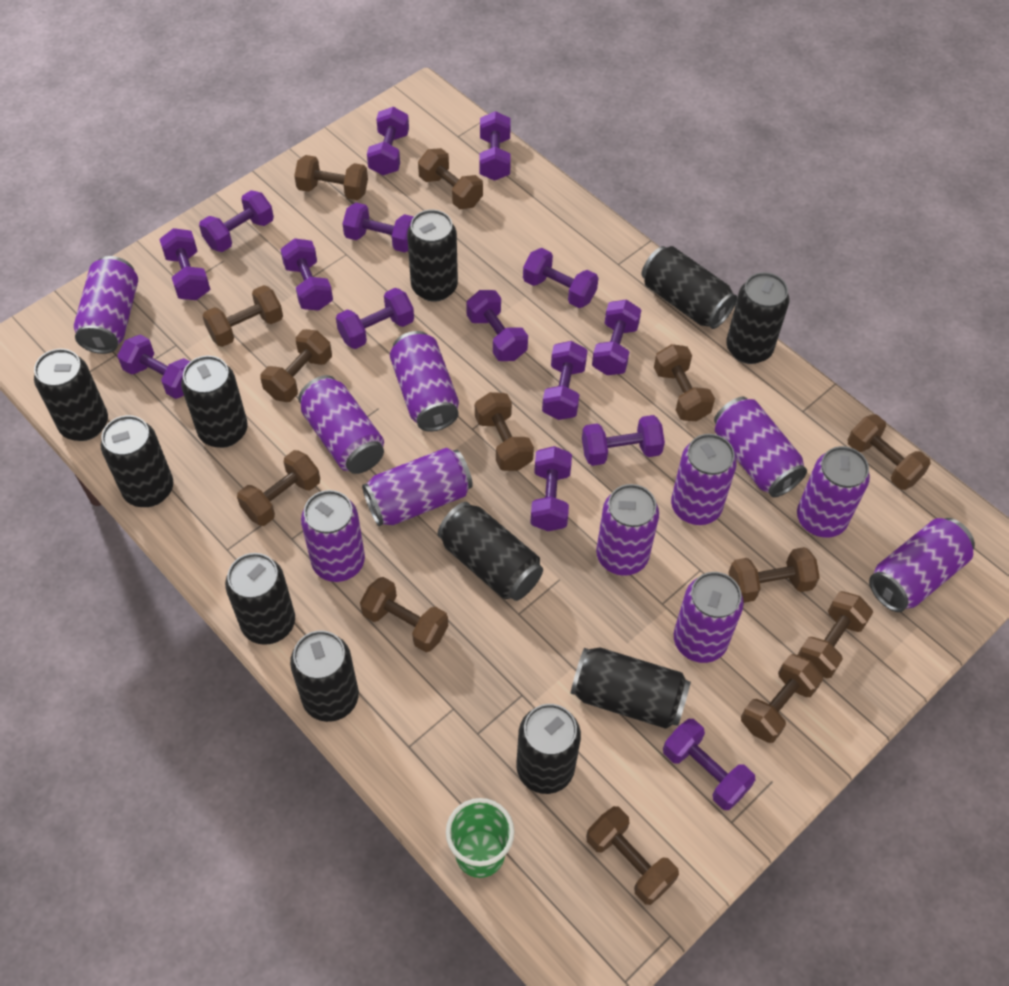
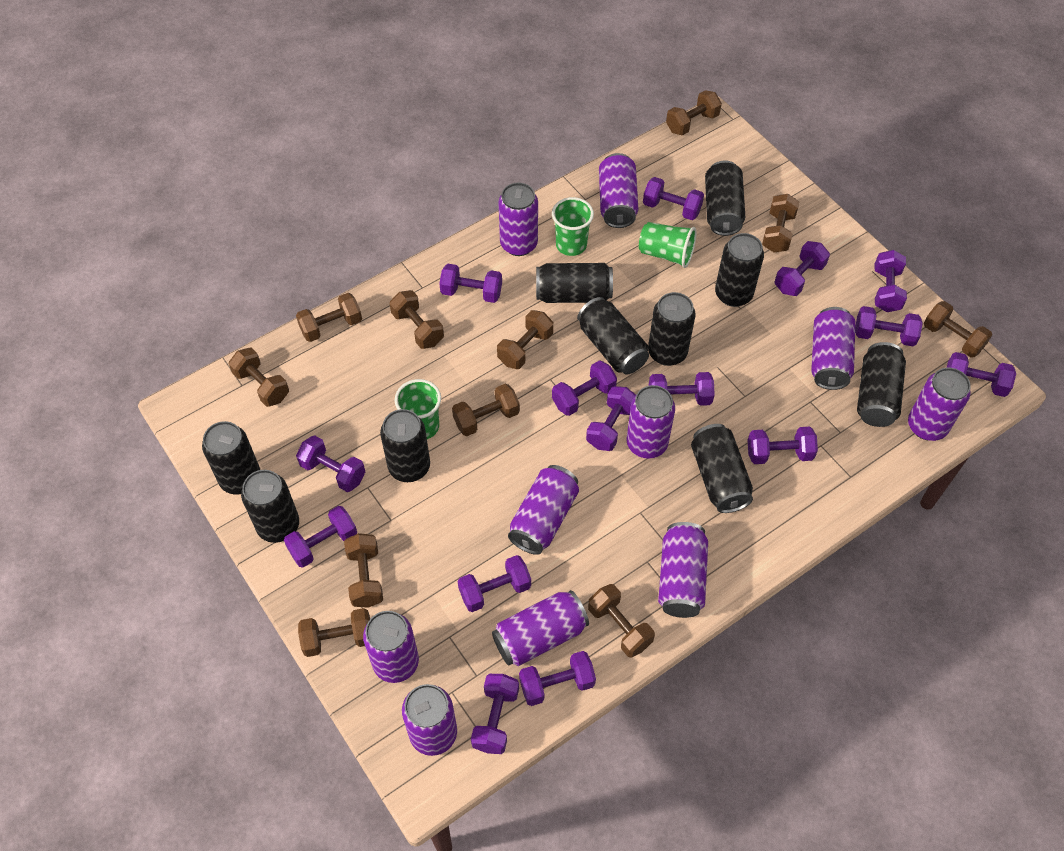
black can: 11 -> 10
brown dumbbell: 13 -> 11
green cup: 1 -> 3
purple can: 11 -> 10

